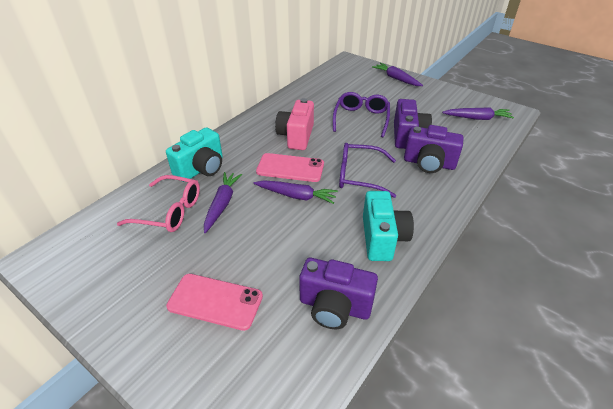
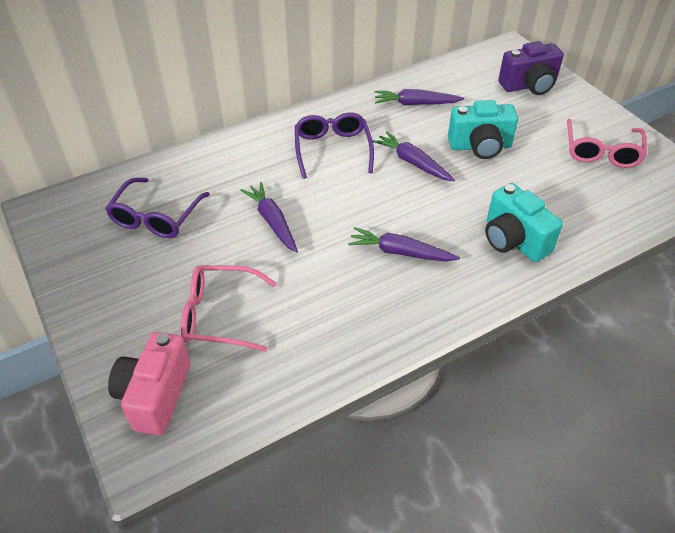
pink glasses: 1 -> 2
pink phone: 2 -> 0
purple camera: 3 -> 1

